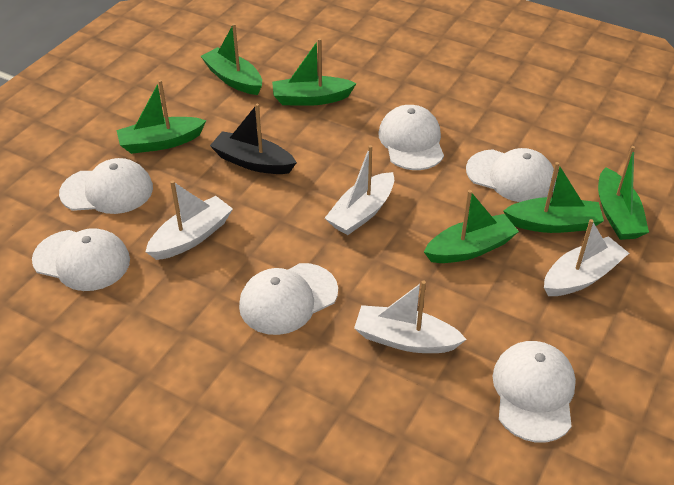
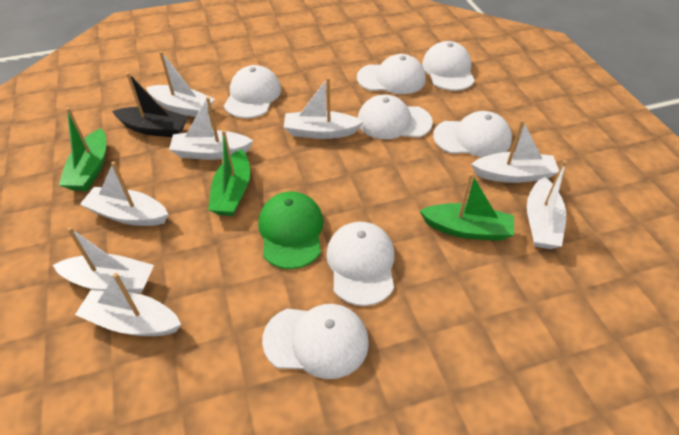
green boat: 6 -> 3
green cap: 0 -> 1
white boat: 4 -> 8
white cap: 6 -> 7

